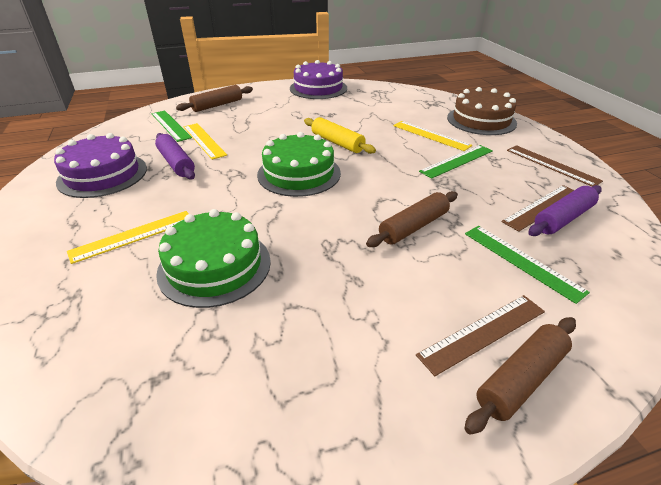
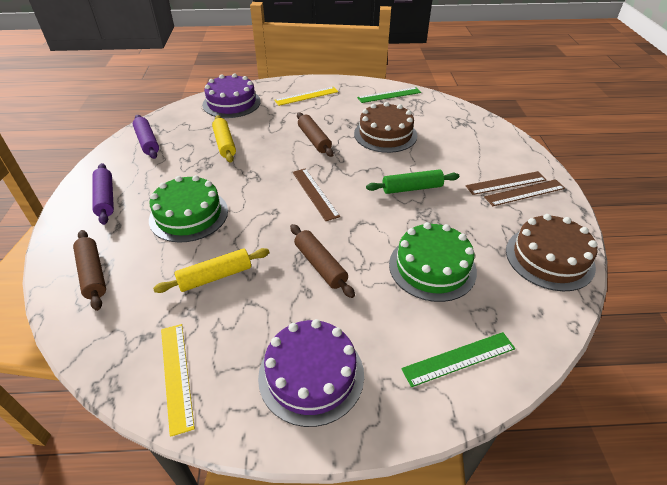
brown cake: 1 -> 2
green rolling pin: 0 -> 1
green ruler: 3 -> 2
yellow rolling pin: 1 -> 2
yellow ruler: 3 -> 2

